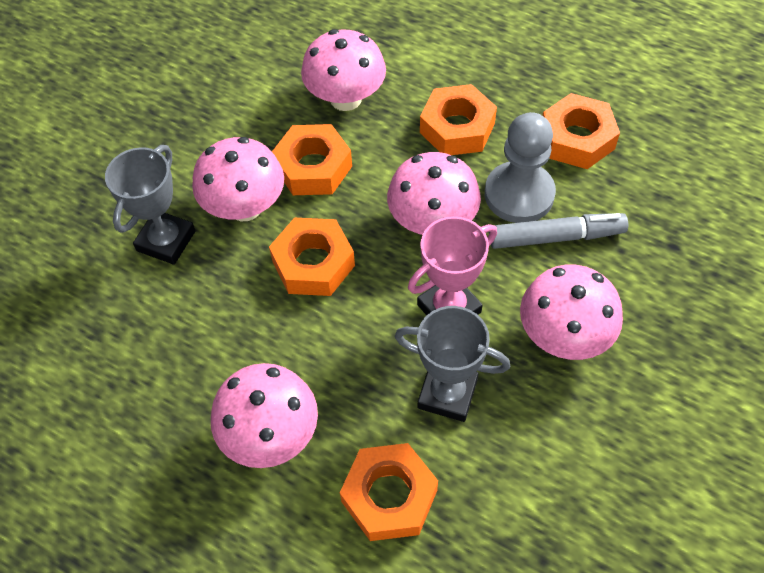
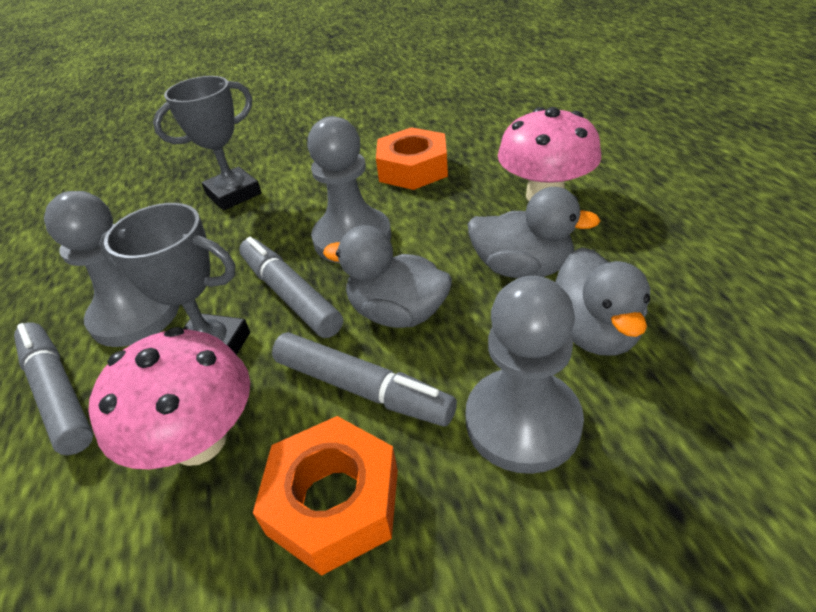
grey duck: 0 -> 3
grey marker: 1 -> 3
grey pawn: 1 -> 3
orange nut: 5 -> 2
pink mushroom: 5 -> 2
pink trophy: 1 -> 0

